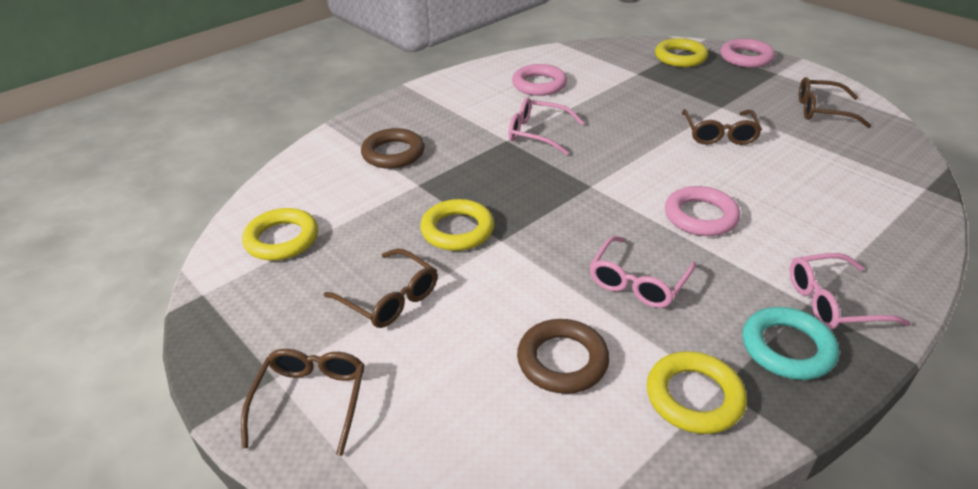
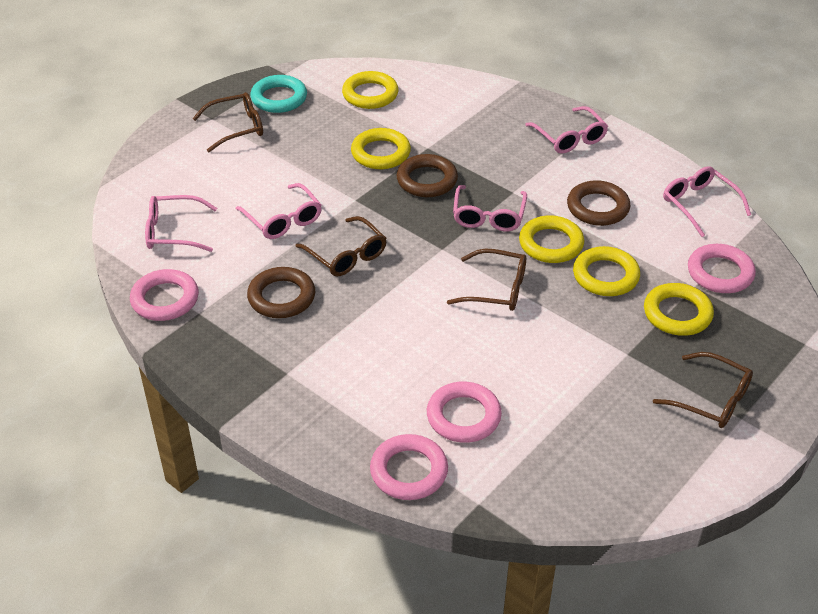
brown ring: 2 -> 3
pink glasses: 3 -> 5
pink ring: 3 -> 4
yellow ring: 4 -> 5

